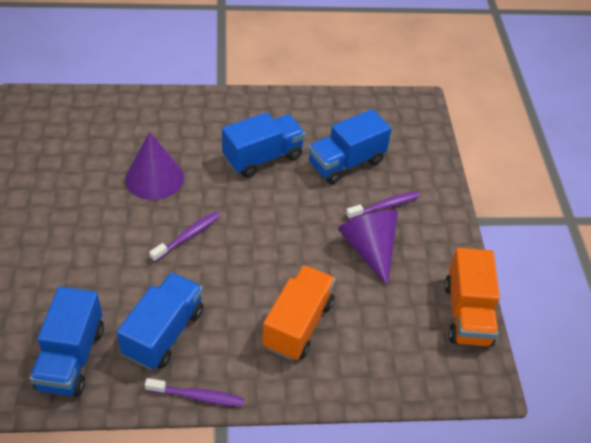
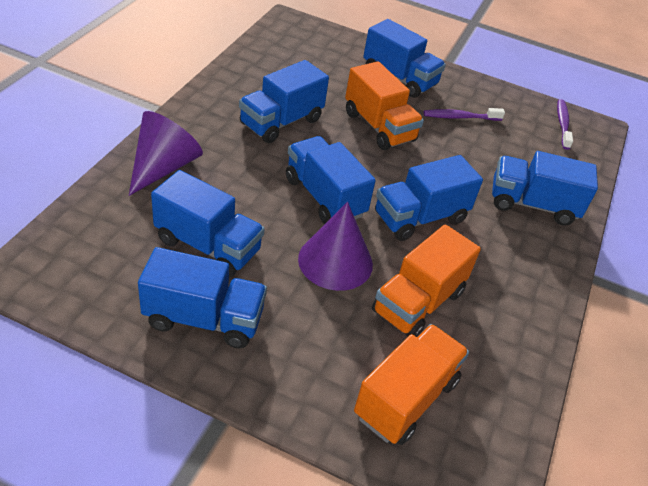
blue truck: 4 -> 7
orange truck: 2 -> 3
purple toothbrush: 3 -> 2

